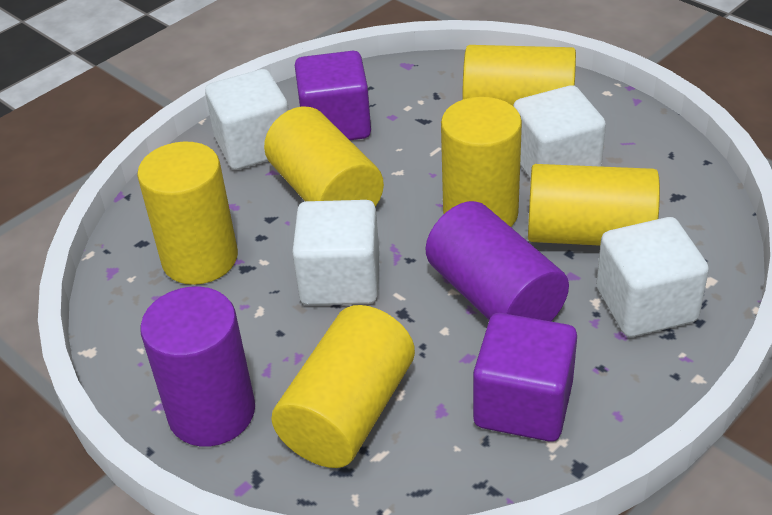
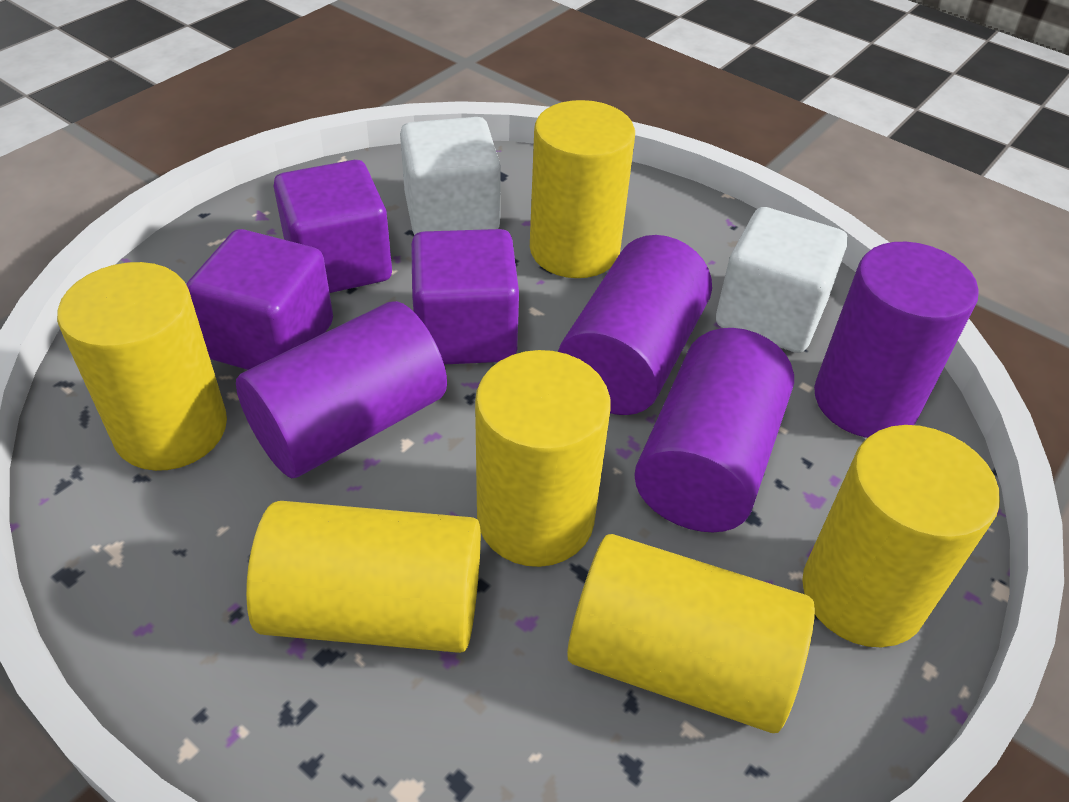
purple cube: 2 -> 3
purple cylinder: 2 -> 4
white cube: 4 -> 2

